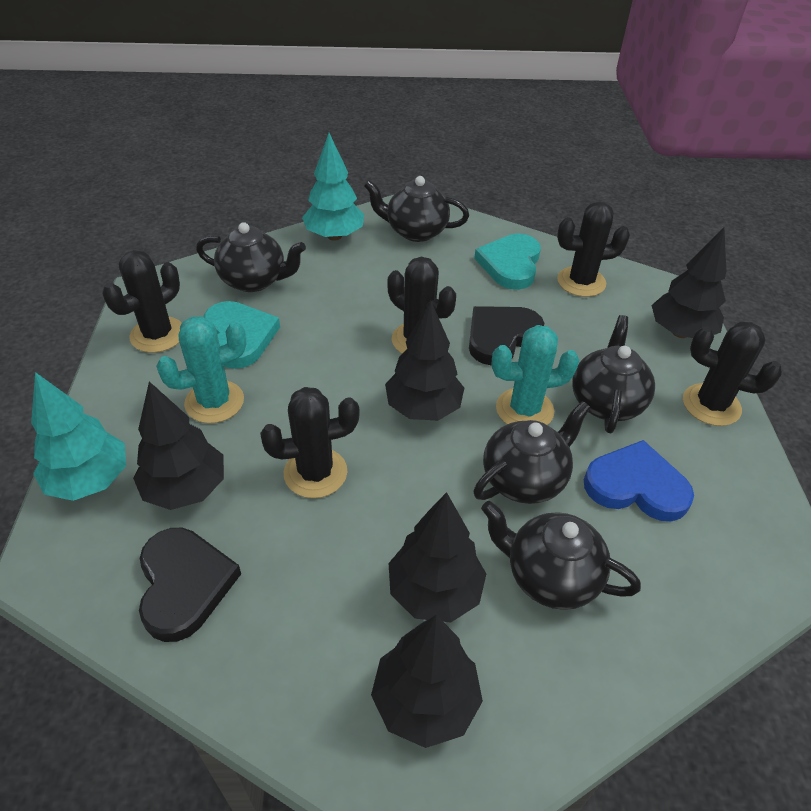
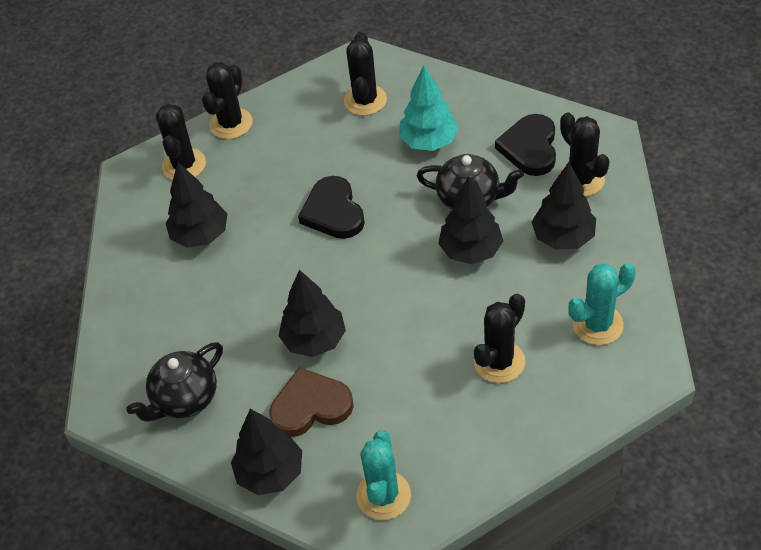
black teapot: 5 -> 2
blue heart: 1 -> 0
brown heart: 0 -> 1
turquoise heart: 2 -> 0
turquoise tree: 2 -> 1

